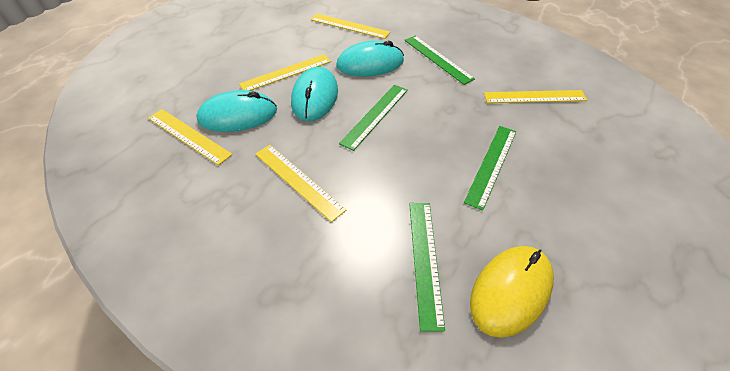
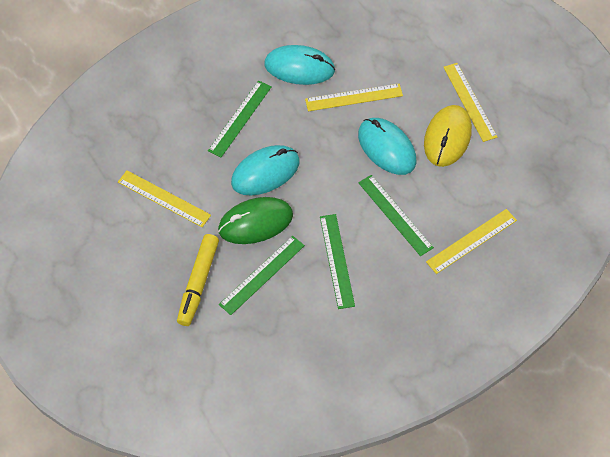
green mouse: 0 -> 1
yellow marker: 0 -> 1
yellow ruler: 5 -> 4

